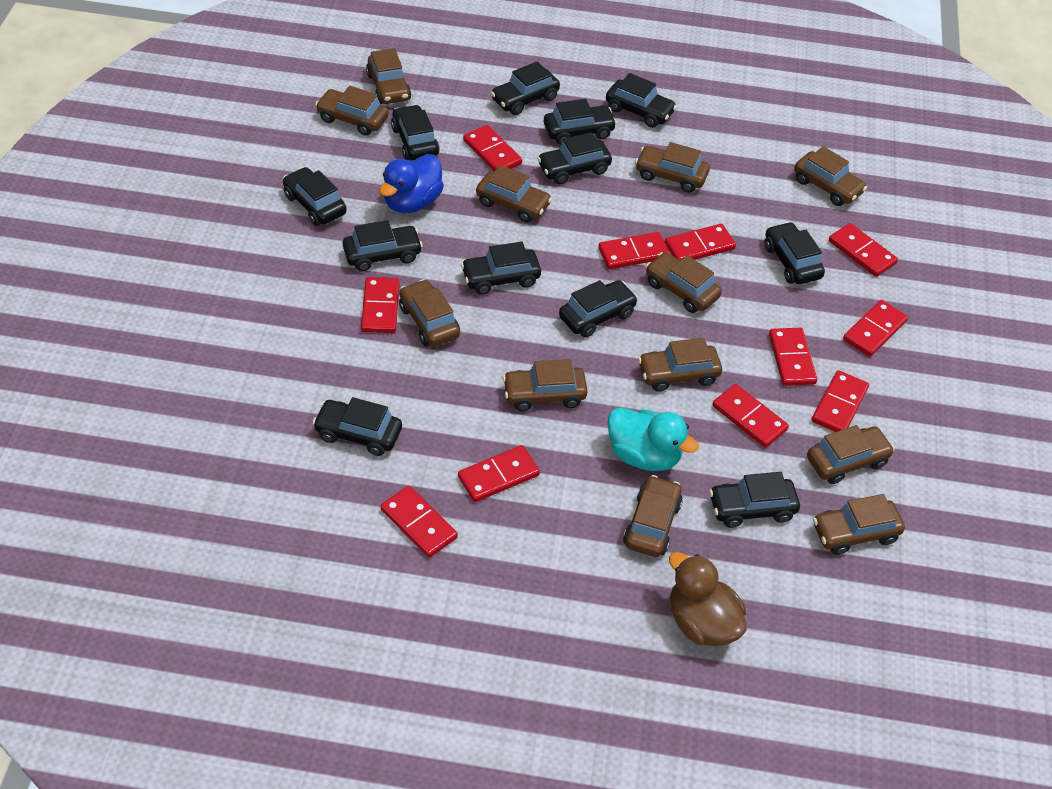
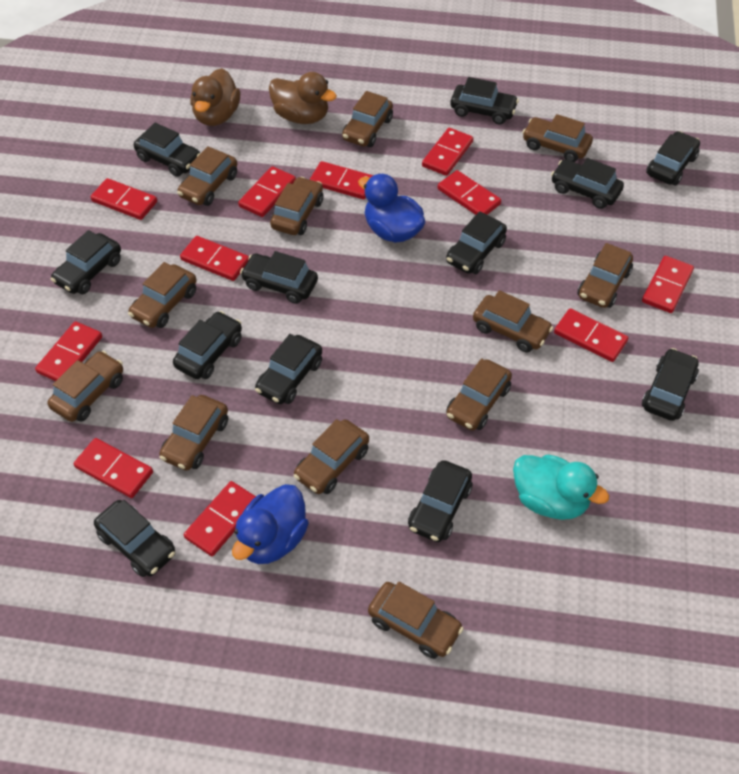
blue duck: 1 -> 2
brown duck: 1 -> 2

